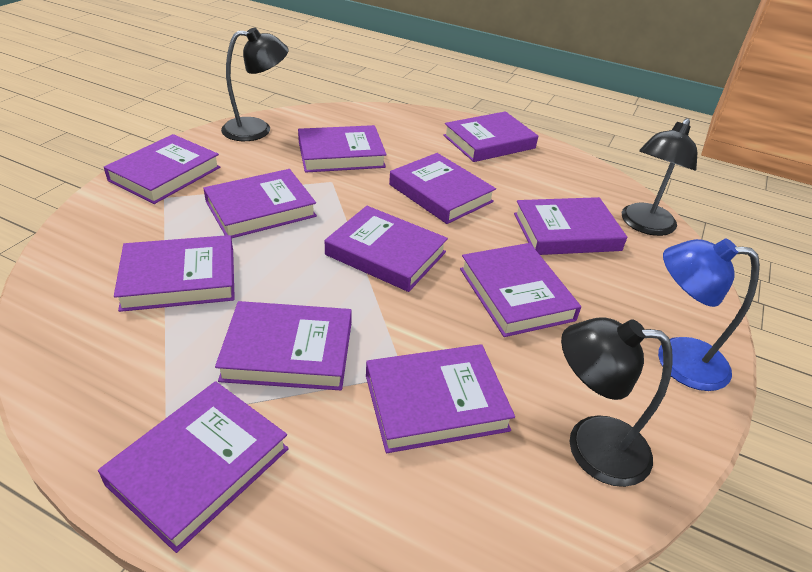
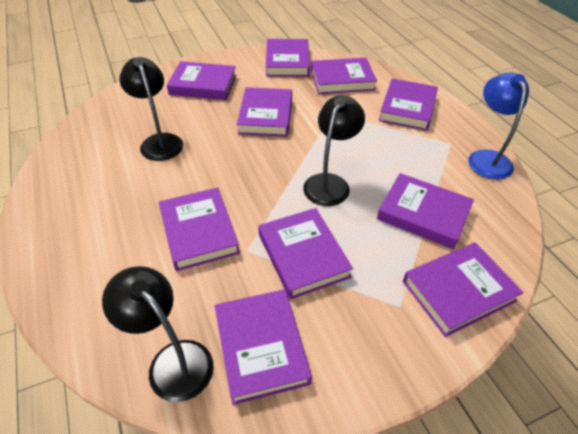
purple book: 12 -> 10

